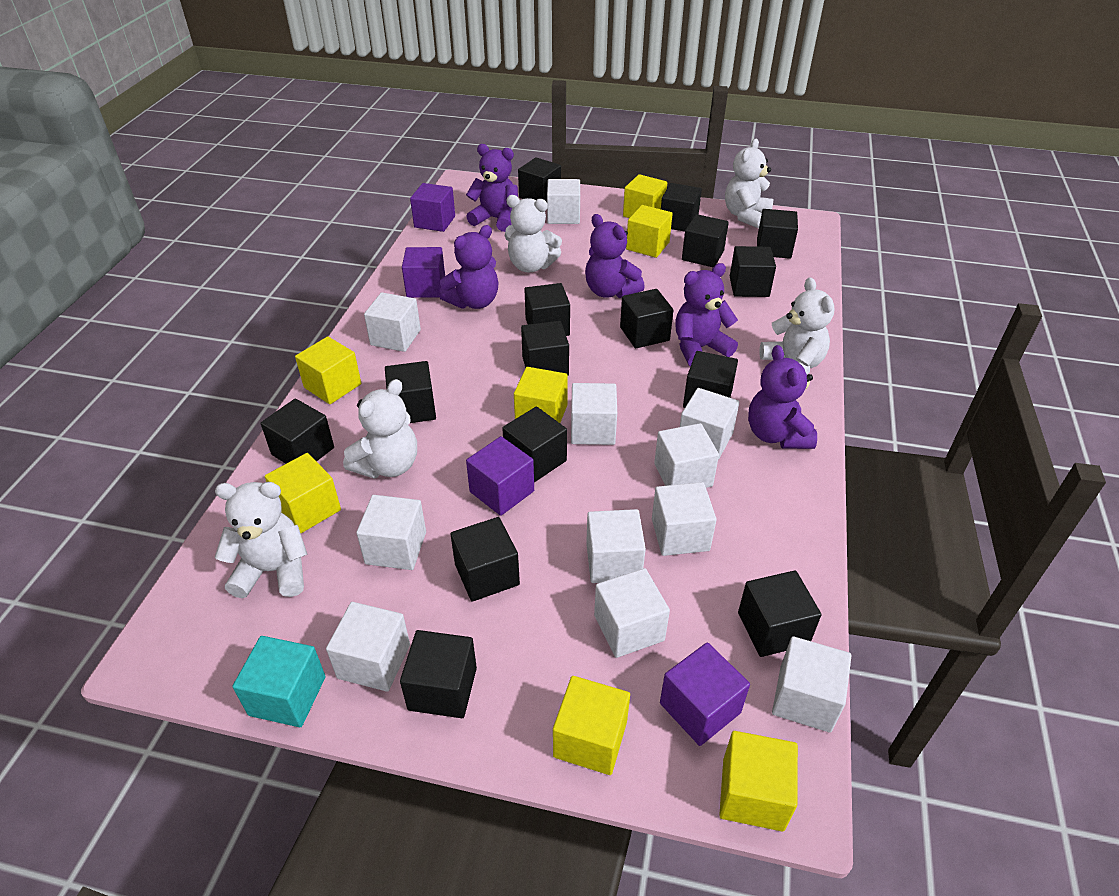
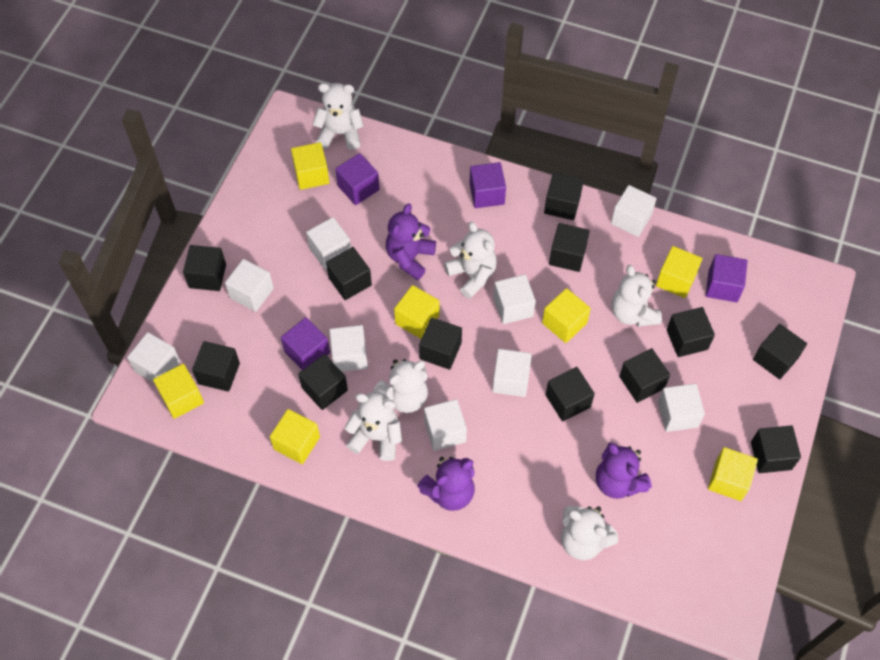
black cube: 15 -> 12
purple teddy bear: 5 -> 3
turquoise cube: 1 -> 0
white cube: 11 -> 9
white teddy bear: 5 -> 6

